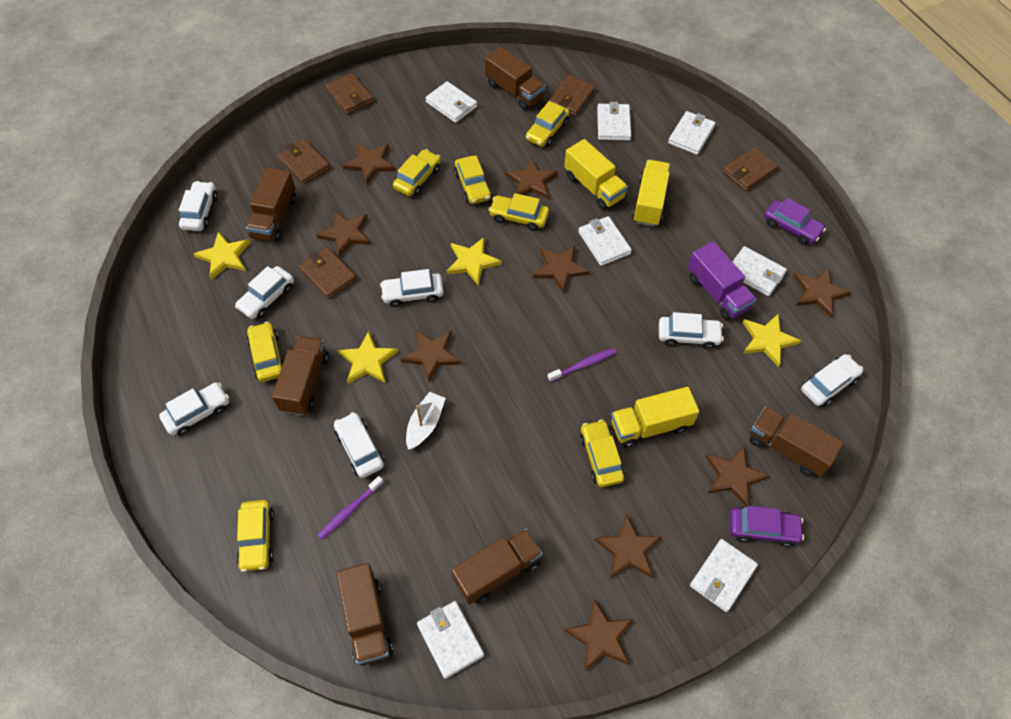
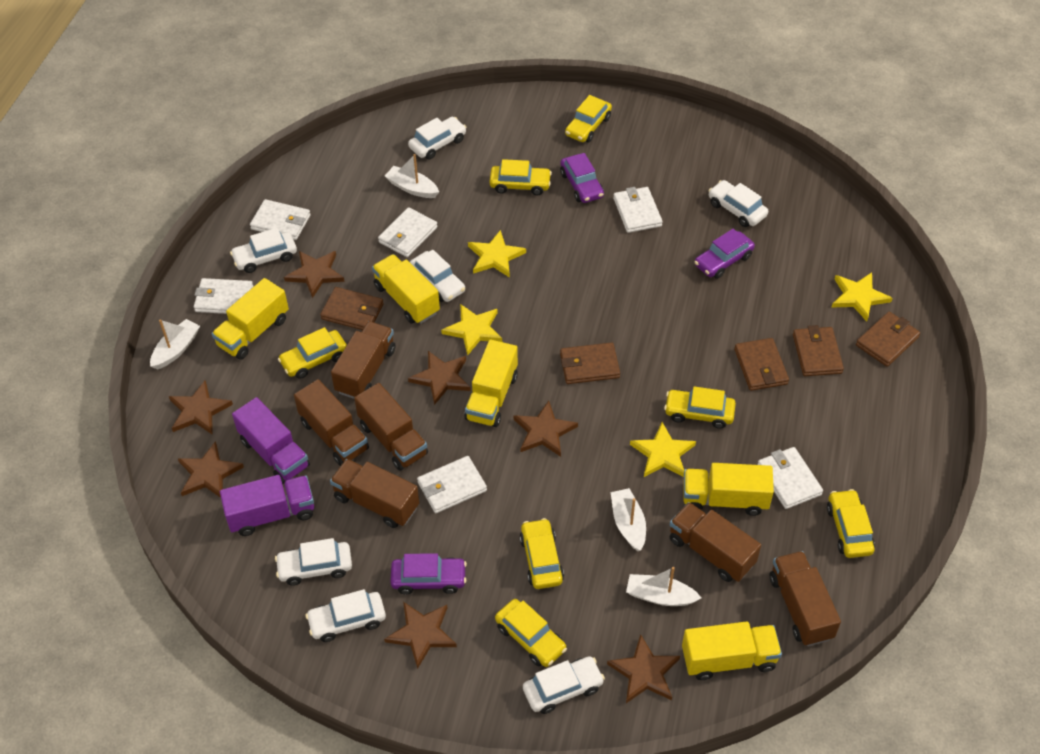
brown star: 9 -> 7
purple car: 2 -> 3
purple toothbrush: 2 -> 0
purple truck: 1 -> 2
white boat: 1 -> 4
white wallet: 7 -> 6
yellow truck: 3 -> 5

